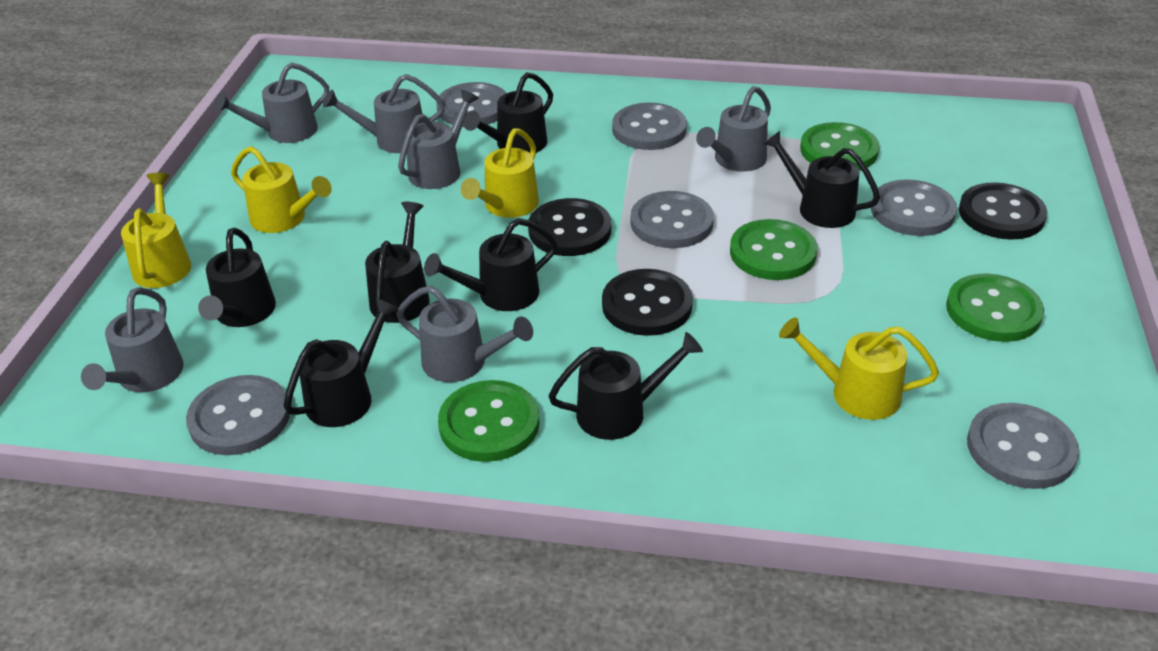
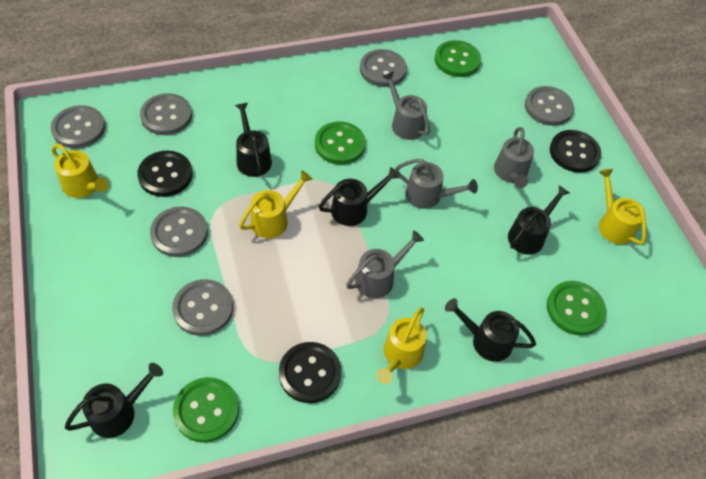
black watering can: 7 -> 5
grey watering can: 6 -> 4

